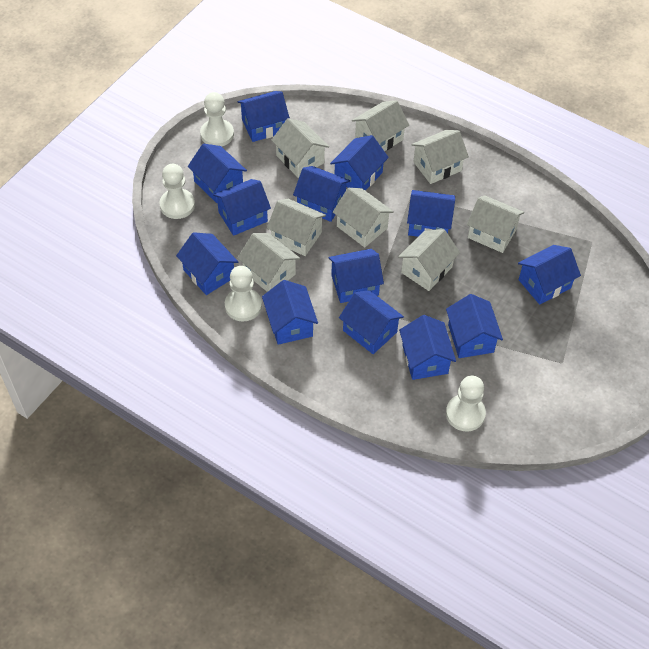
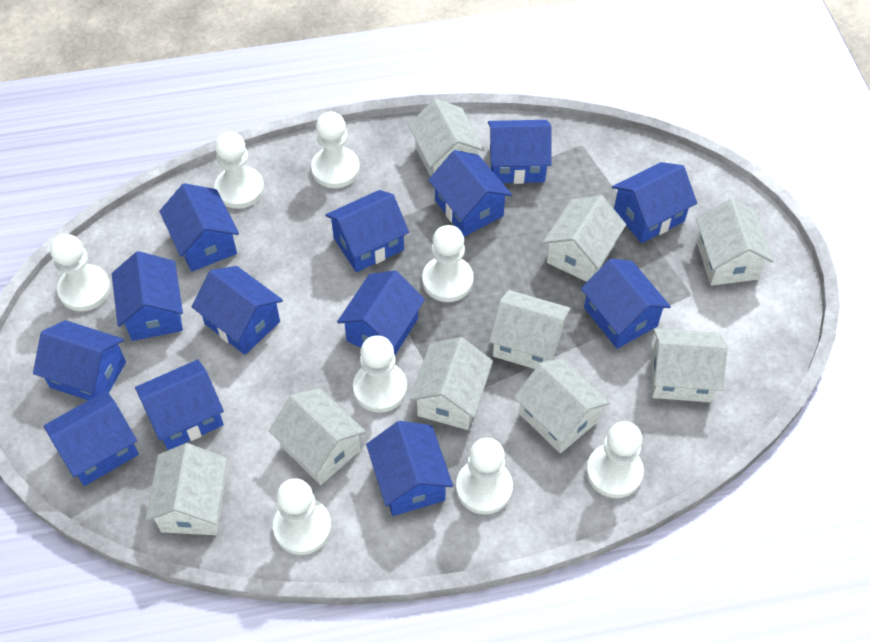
white house: 8 -> 9
white pawn: 4 -> 8

